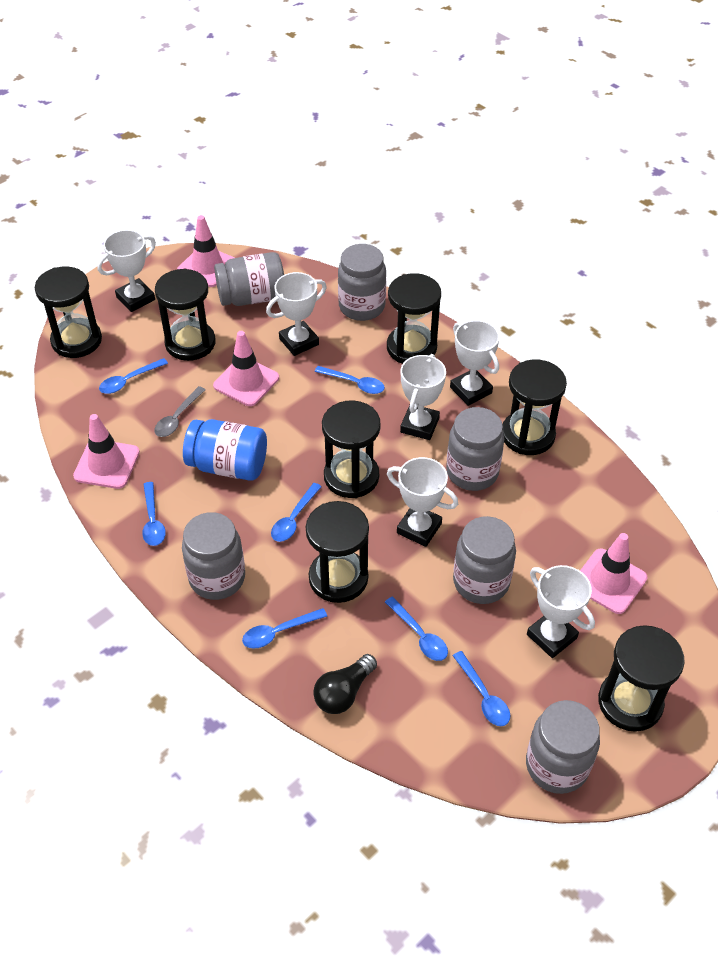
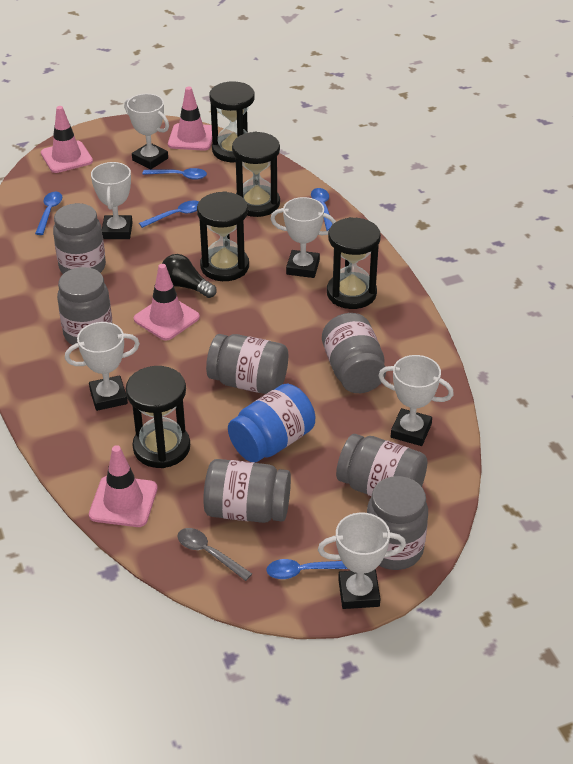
black hourglass: 7 -> 5
blue spoon: 7 -> 5
grey jar: 6 -> 7

